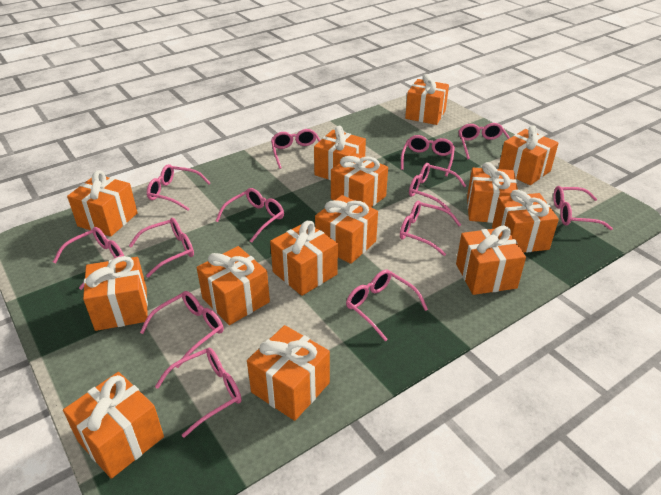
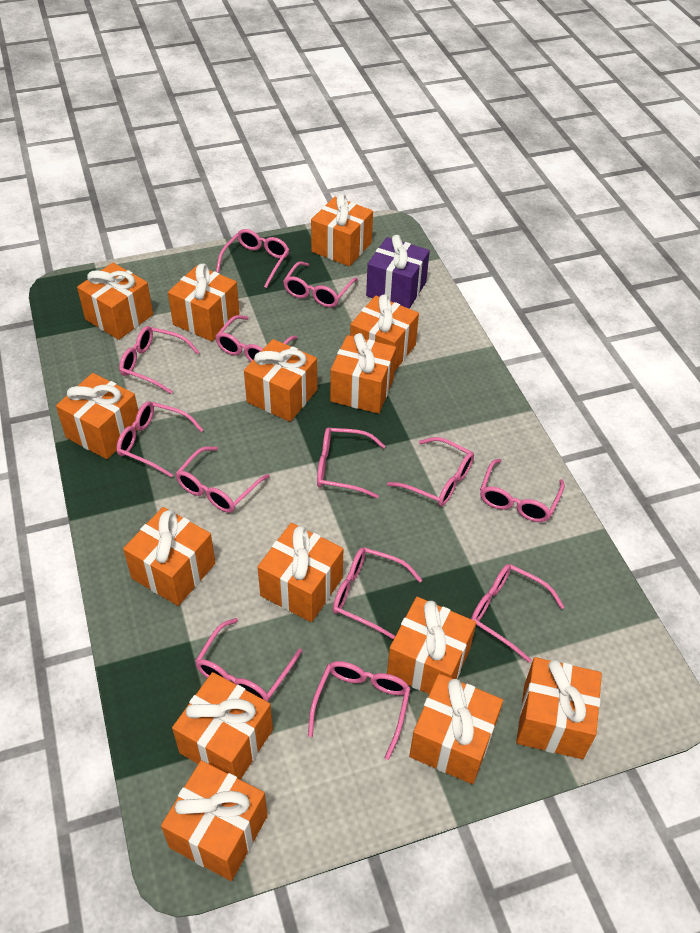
purple gift: 0 -> 1

